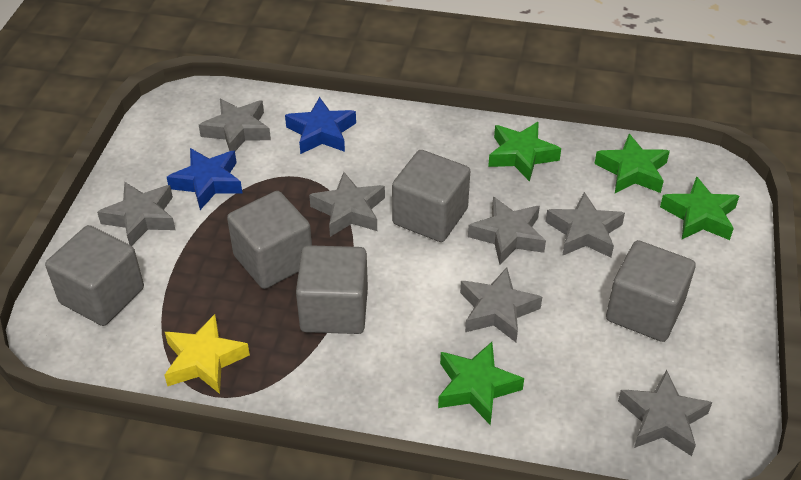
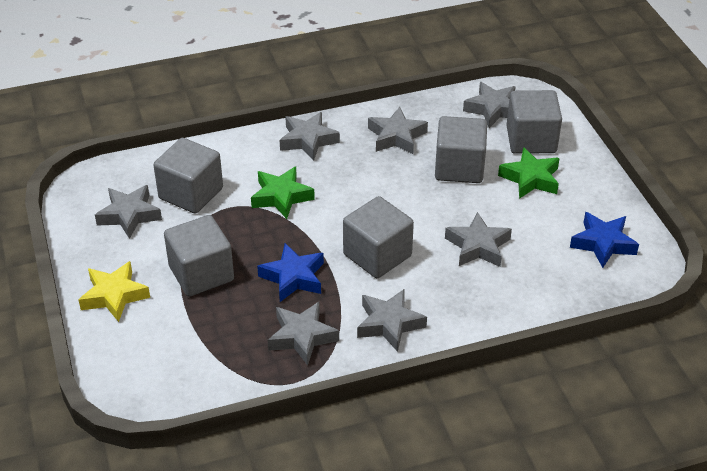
green star: 4 -> 2

